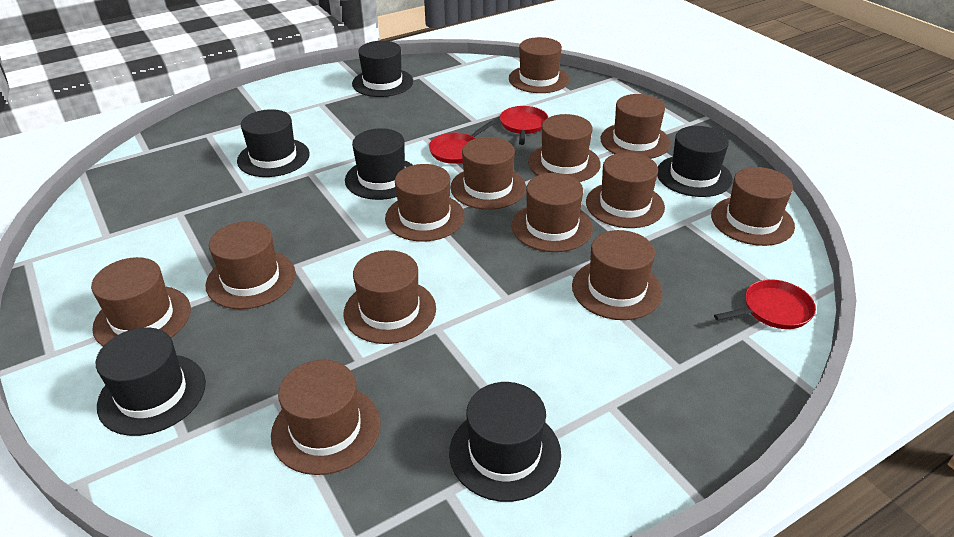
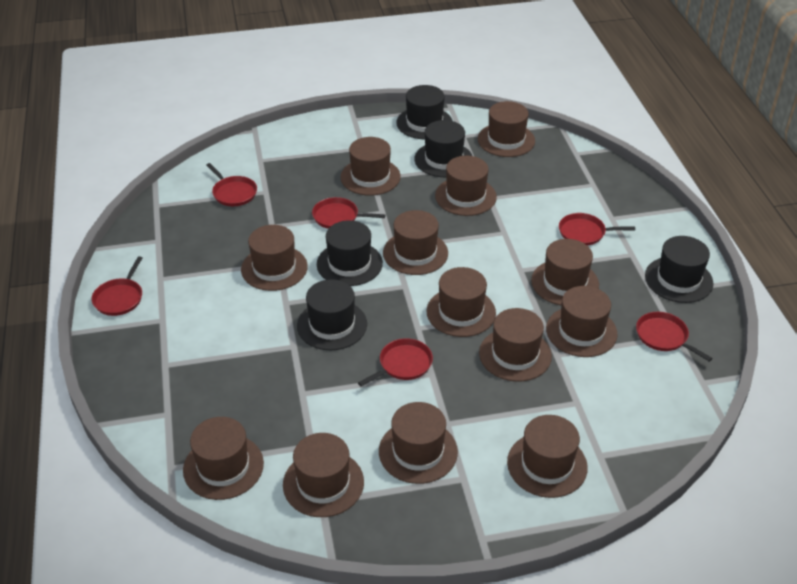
black hat: 6 -> 5
red pan: 3 -> 6

